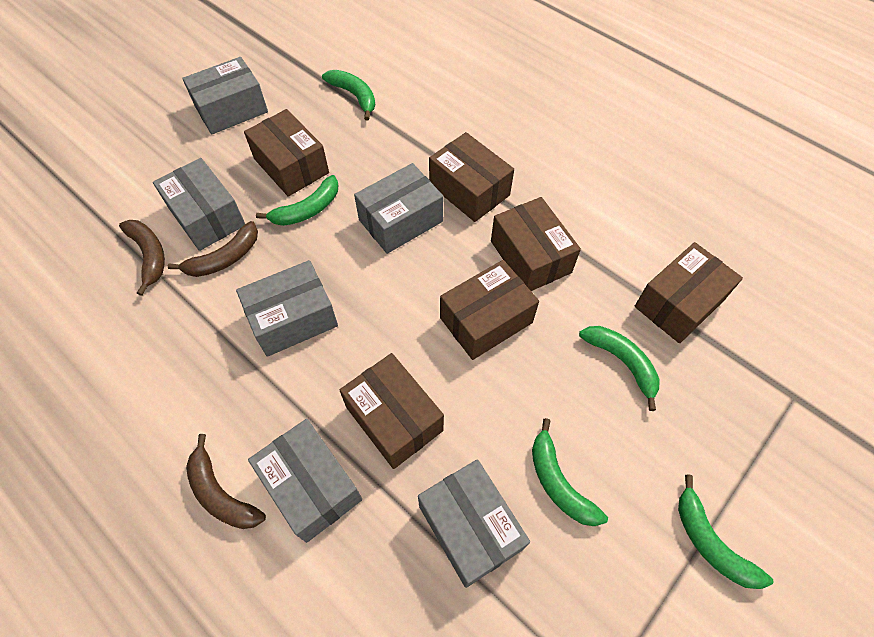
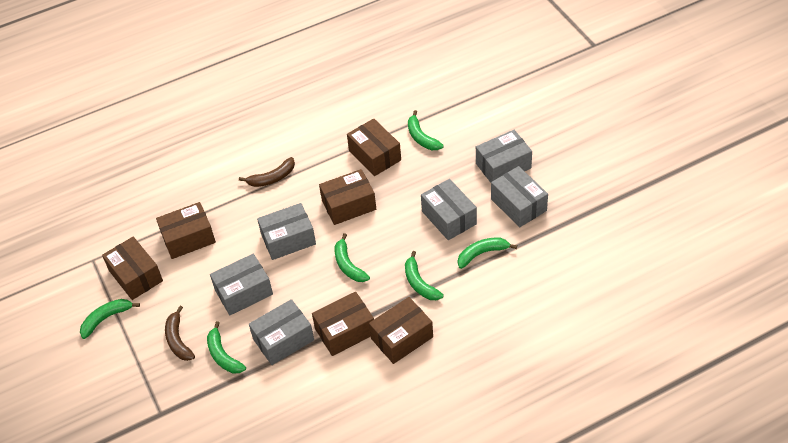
brown banana: 3 -> 2
green banana: 5 -> 6

